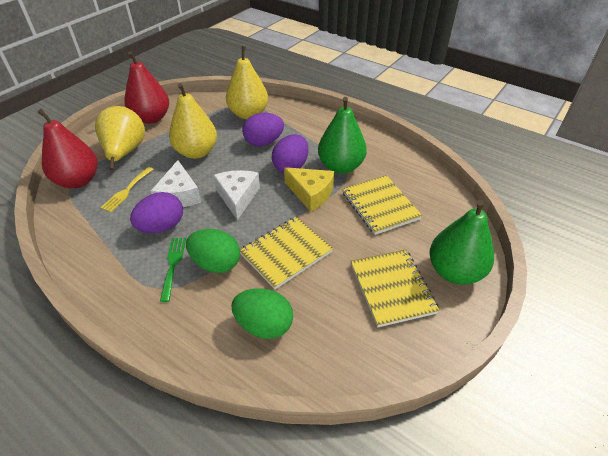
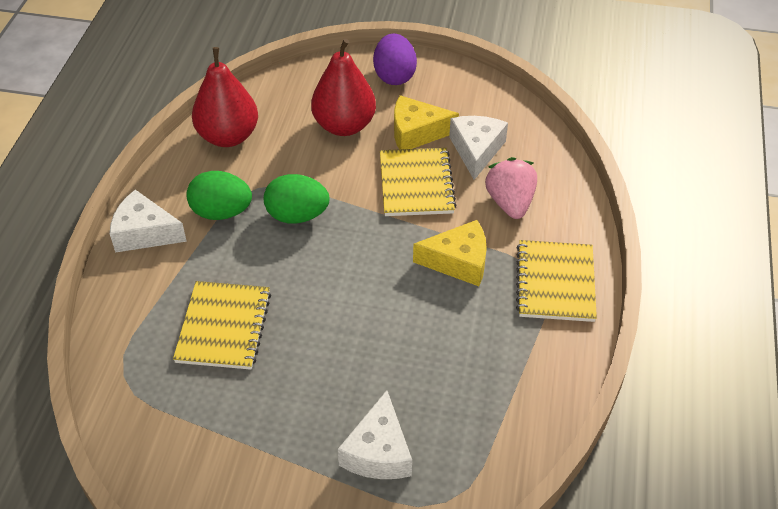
green fork: 1 -> 0
green pear: 2 -> 0
pink strawberry: 0 -> 1
purple egg: 3 -> 1
white cheese: 2 -> 3
yellow cheese: 1 -> 2
yellow fork: 1 -> 0
yellow pear: 3 -> 0

